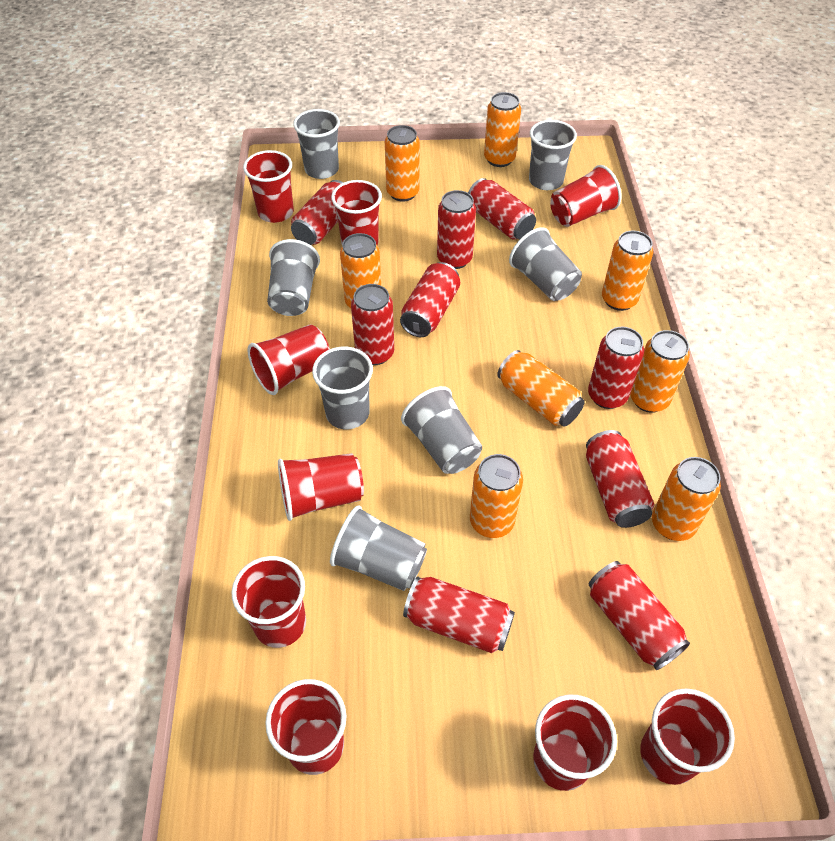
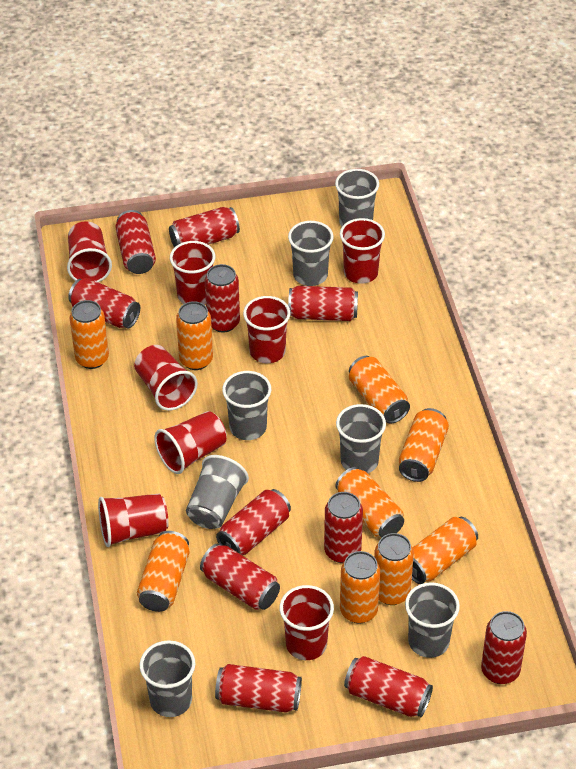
orange can: 8 -> 9
red can: 9 -> 11
red cup: 9 -> 8

